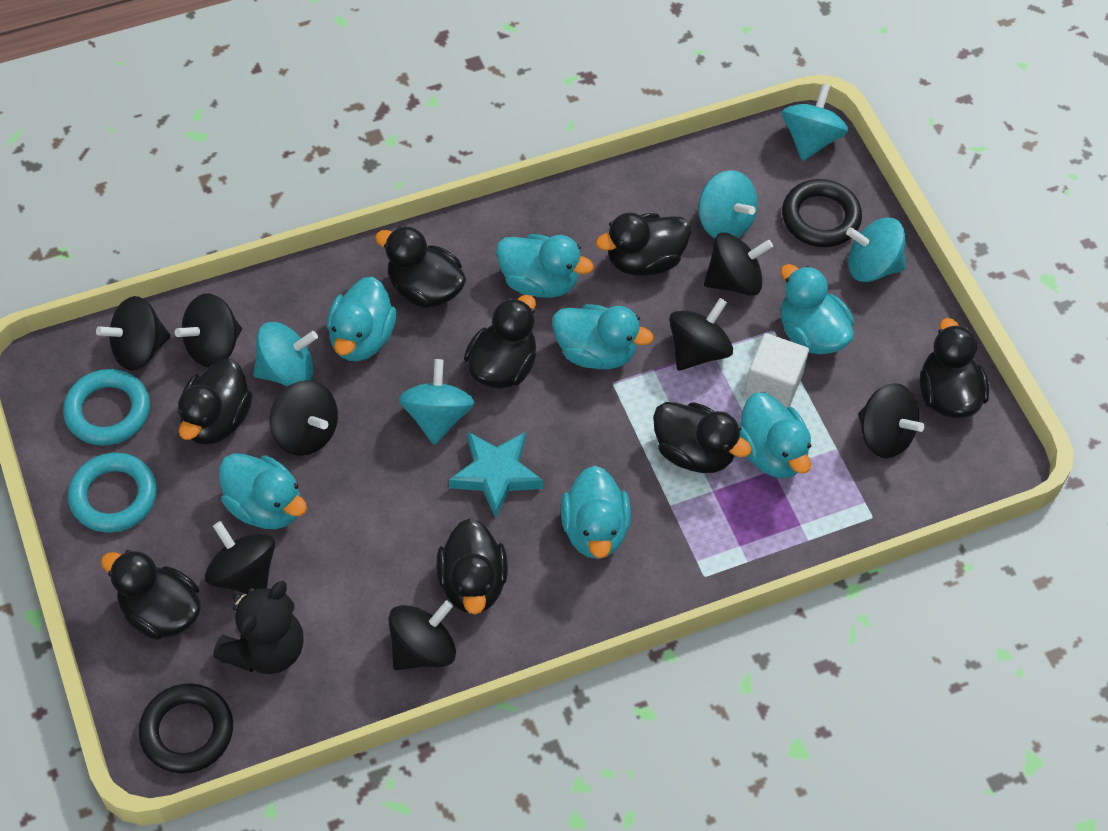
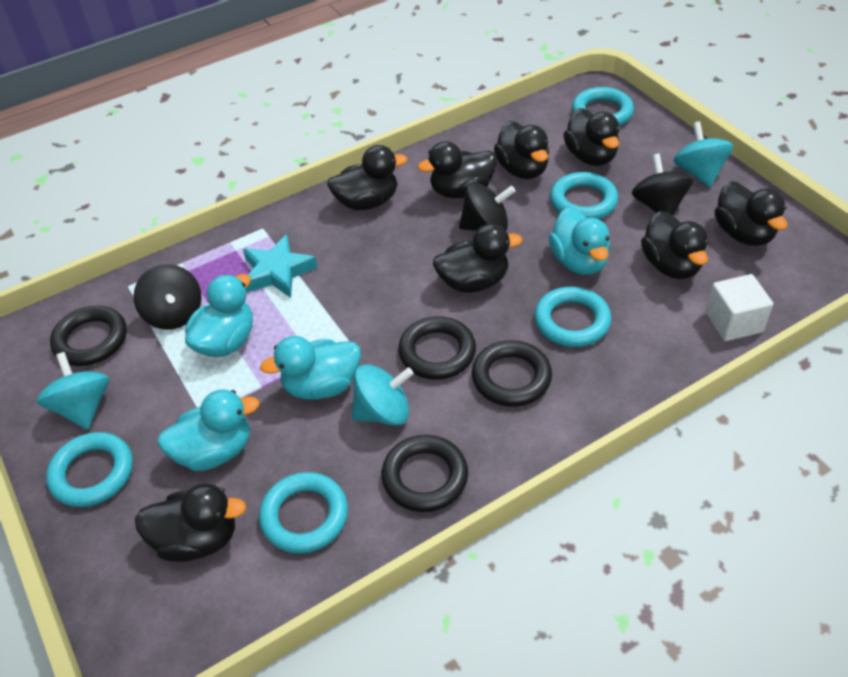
black ring: 2 -> 4
black spinning top: 8 -> 3
black teddy bear: 1 -> 0
turquoise duck: 7 -> 4
turquoise ring: 2 -> 5
turquoise spinning top: 5 -> 3

